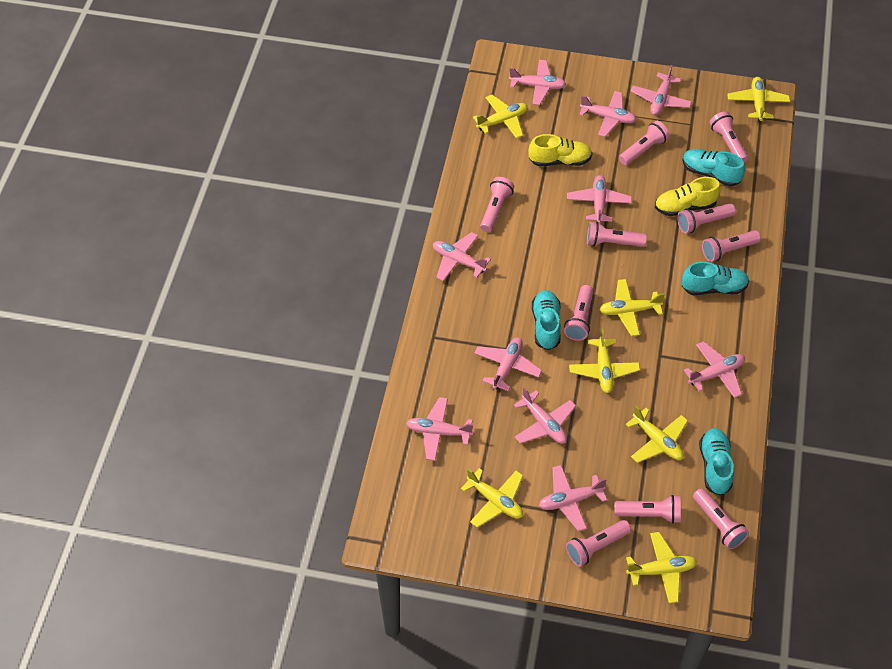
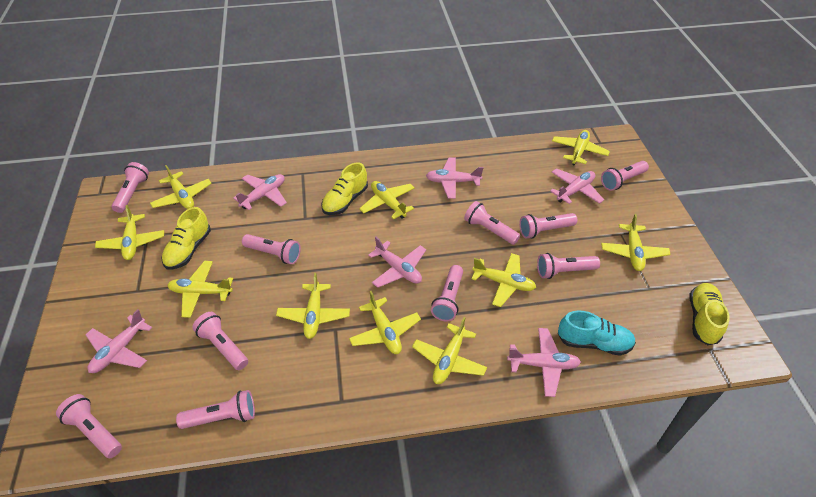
pink plane: 10 -> 6
turquoise shoe: 4 -> 1
yellow plane: 7 -> 10
yellow shoe: 2 -> 3

